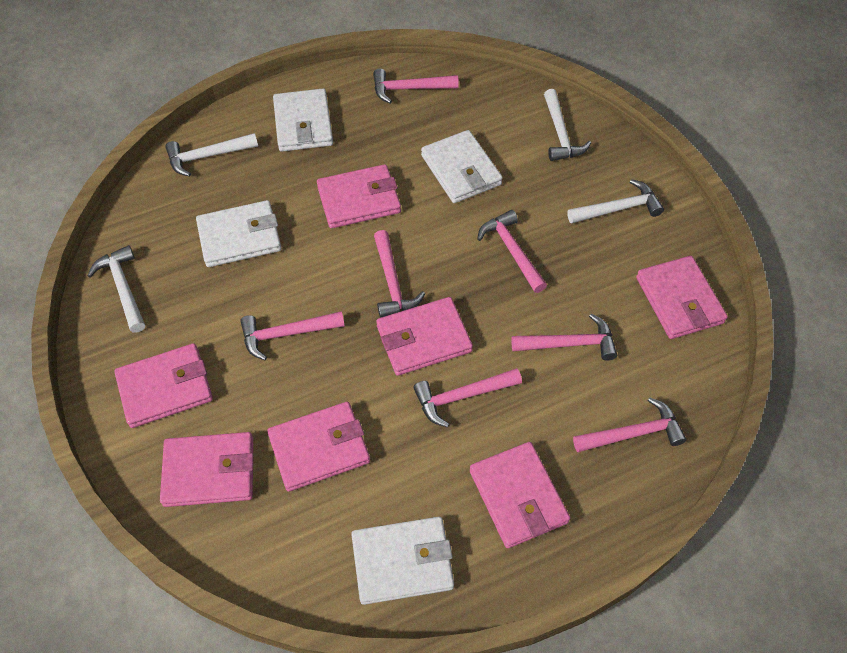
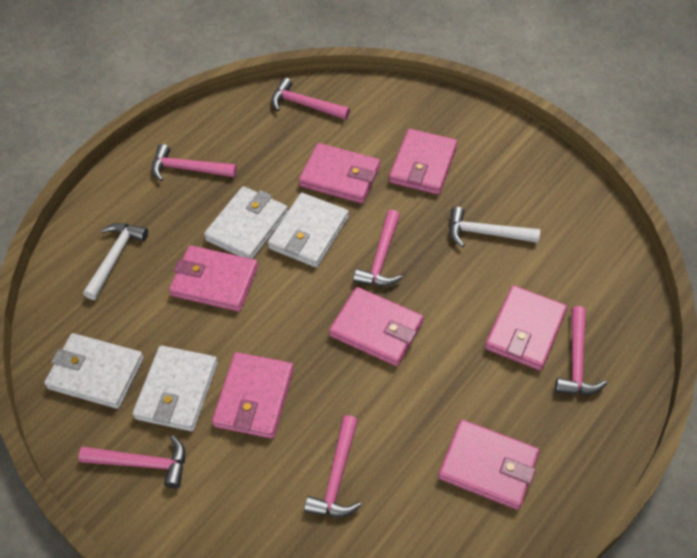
pink hammer: 7 -> 6
white hammer: 4 -> 2

